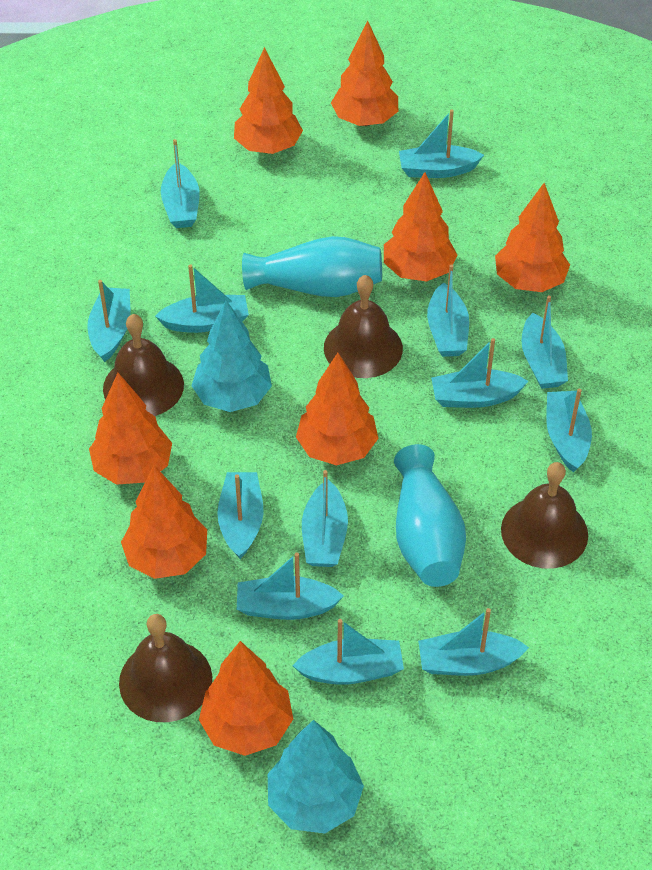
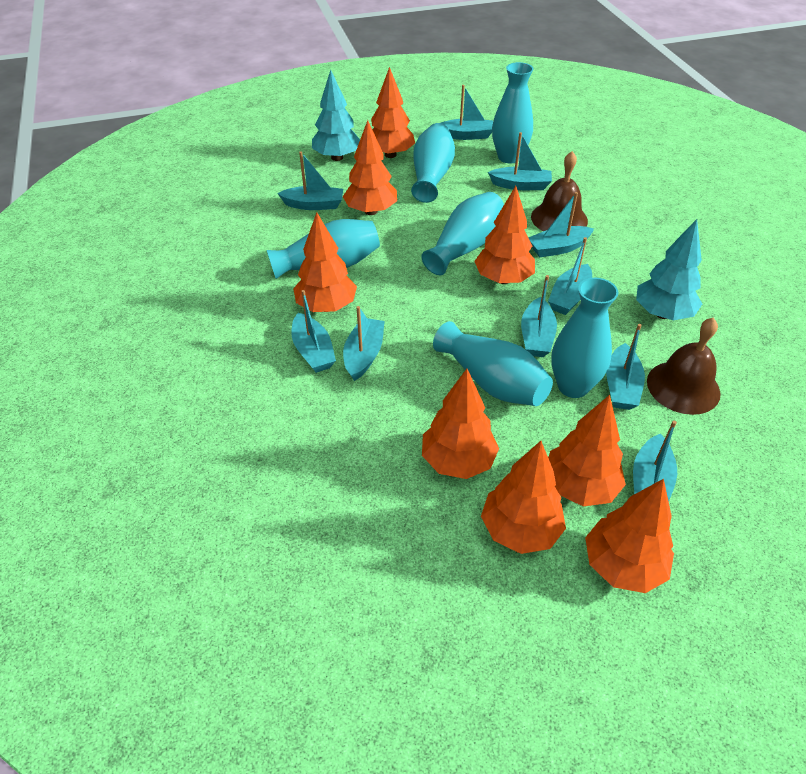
brown bell: 4 -> 2
turquoise boat: 13 -> 10
turquoise vase: 2 -> 6

